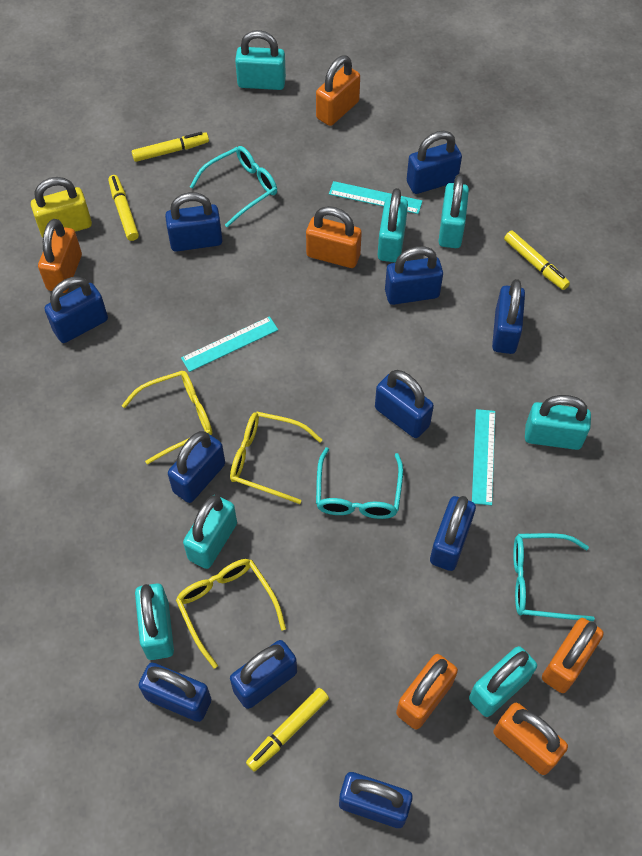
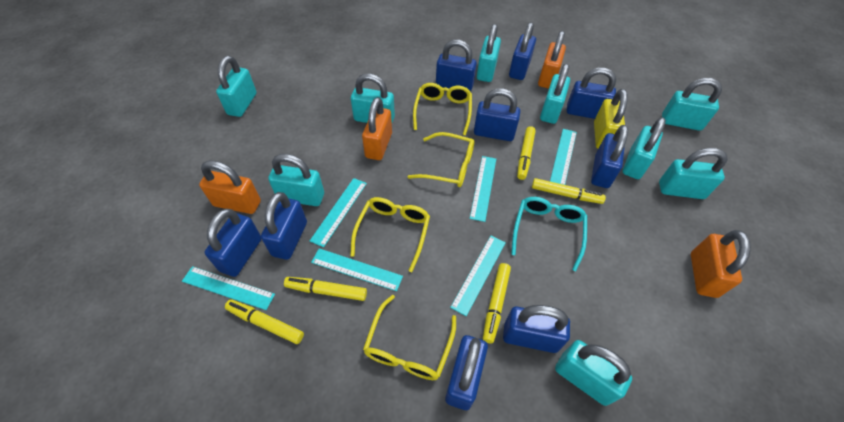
blue padlock: 11 -> 9
orange padlock: 6 -> 4
turquoise glasses: 3 -> 1
turquoise padlock: 7 -> 9
turquoise ruler: 3 -> 6
yellow glasses: 3 -> 4
yellow marker: 4 -> 5

